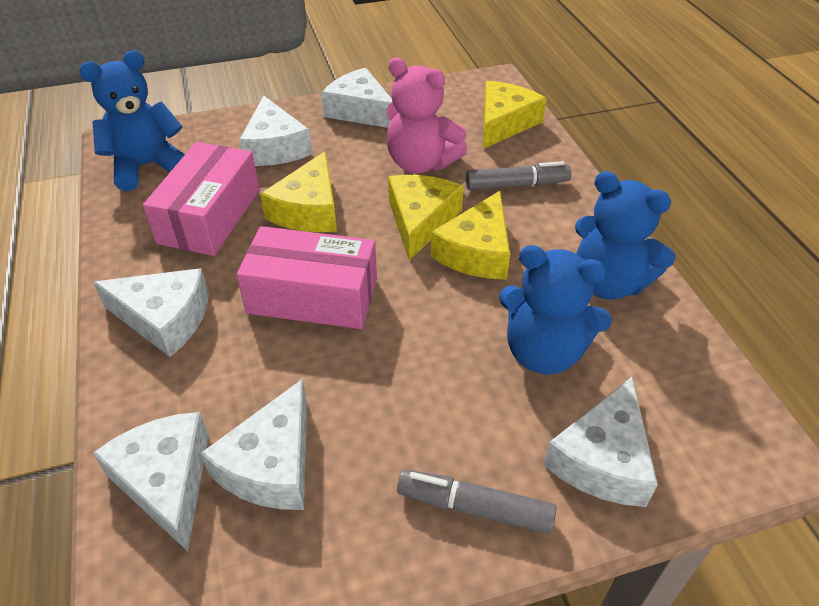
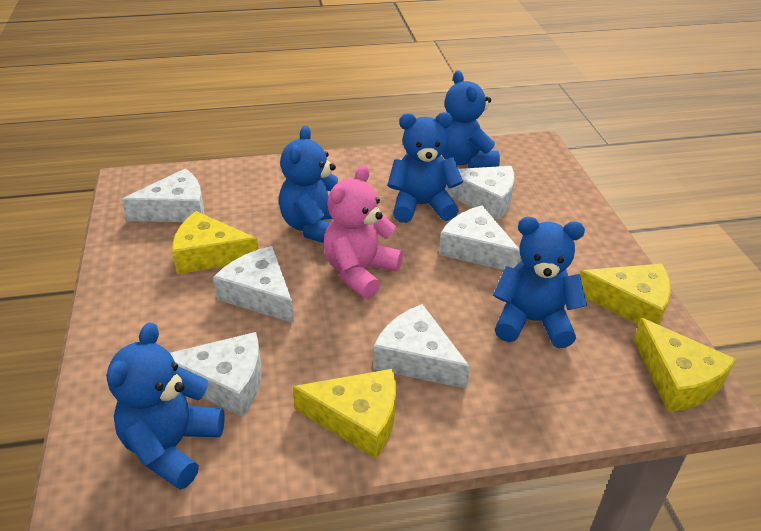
blue teddy bear: 3 -> 5
grey marker: 2 -> 0
pink box: 2 -> 0

